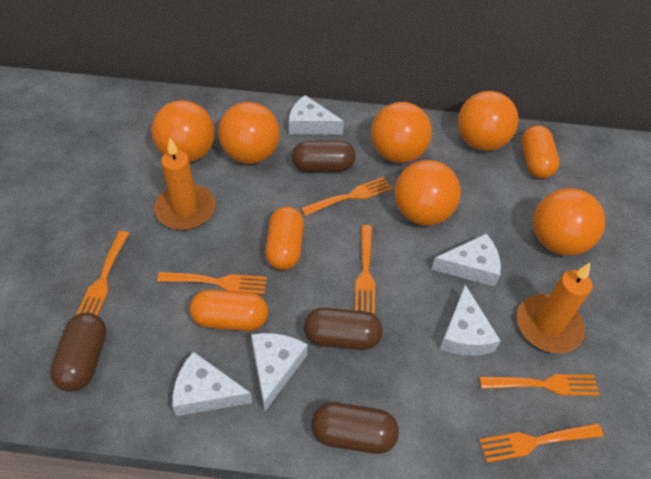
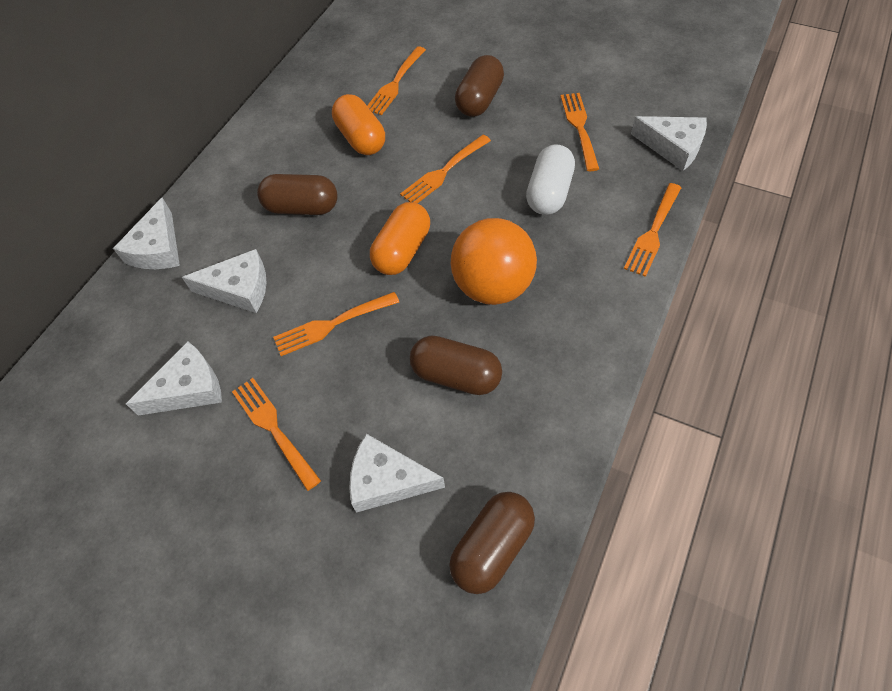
orange ball: 6 -> 1
orange candle: 2 -> 0
orange capsule: 3 -> 2
white capsule: 0 -> 1

